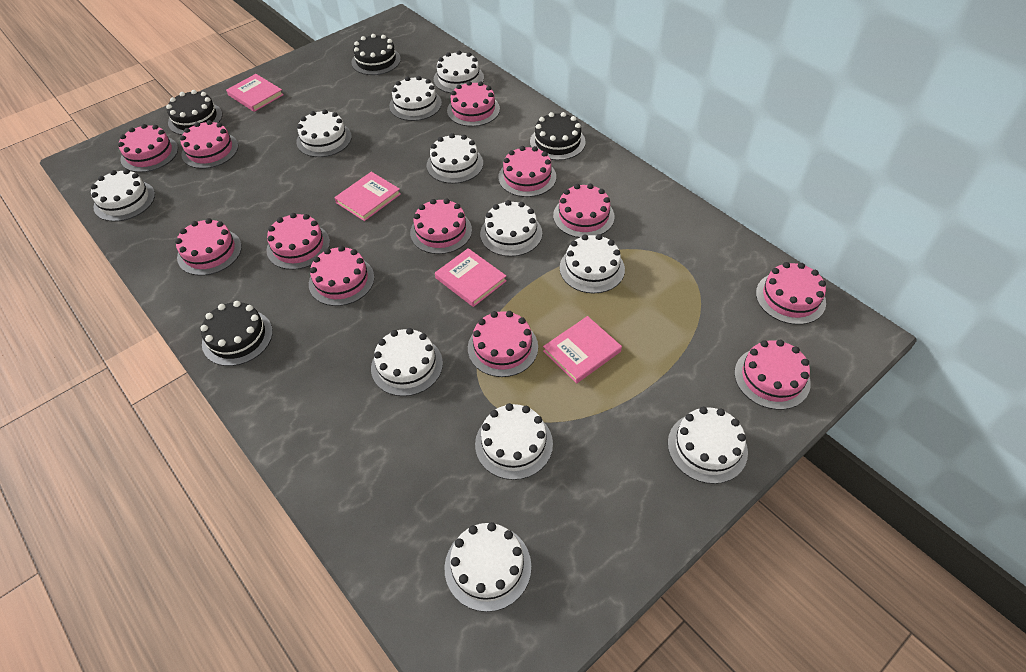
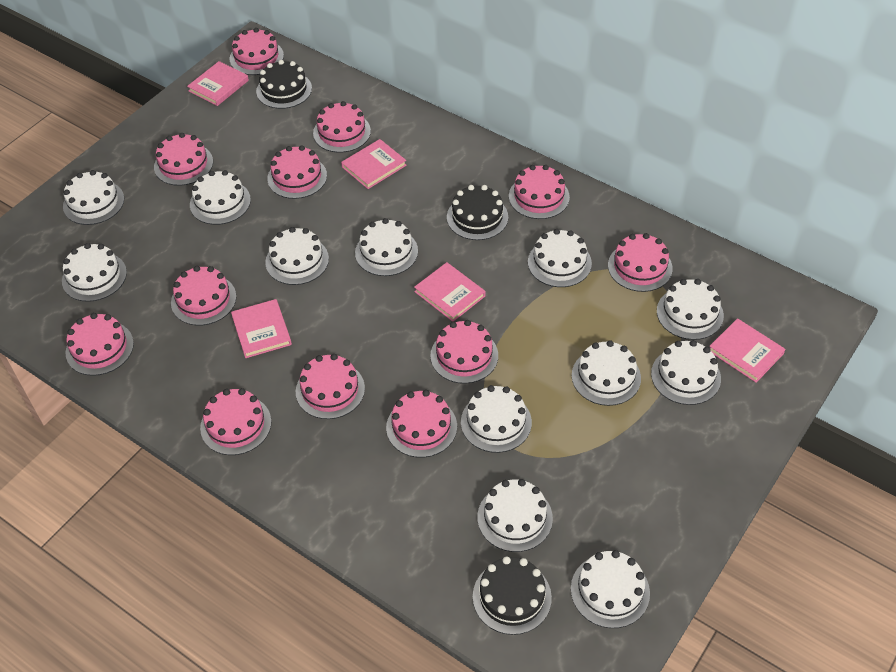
black cake: 4 -> 3
pink book: 4 -> 5
white cake: 11 -> 12

